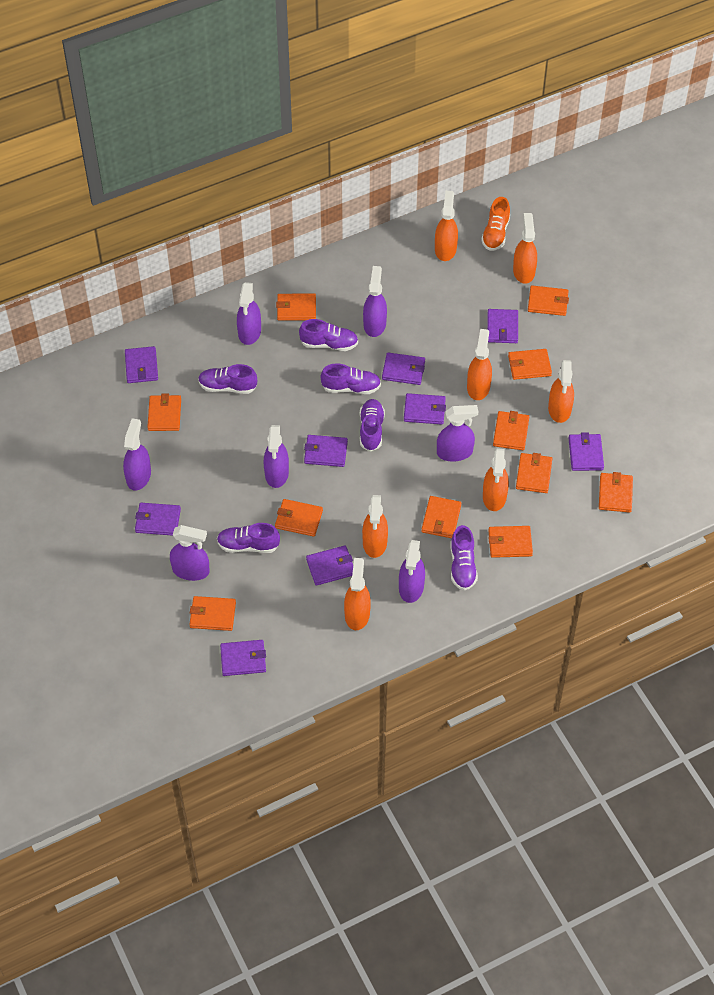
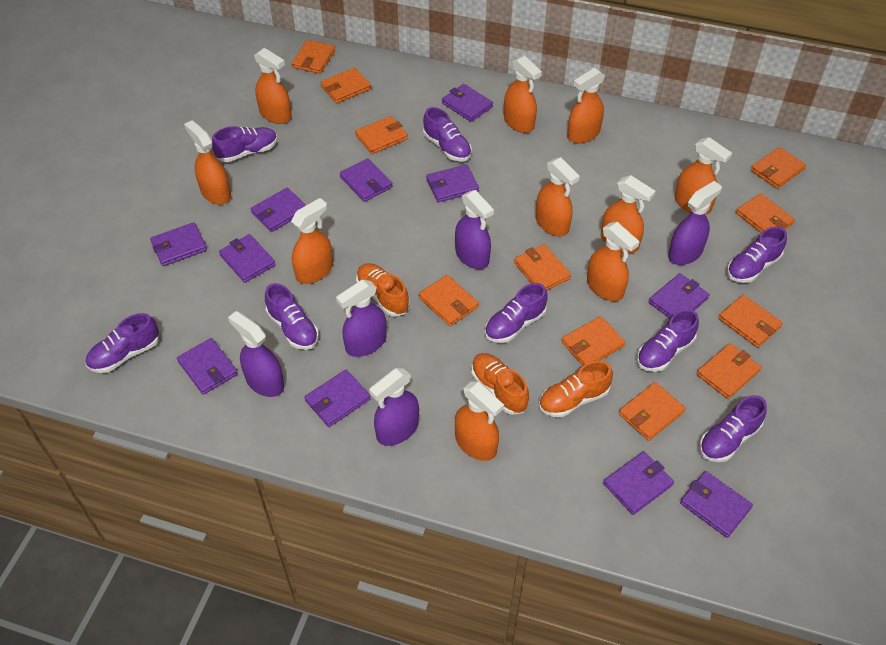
orange shoe: 1 -> 3
orange spray bottle: 7 -> 10
purple shoe: 6 -> 8
purple spray bottle: 7 -> 5
purple wallet: 9 -> 11

